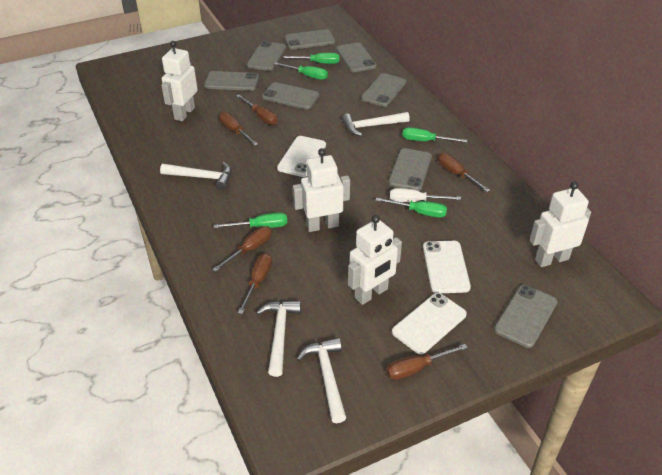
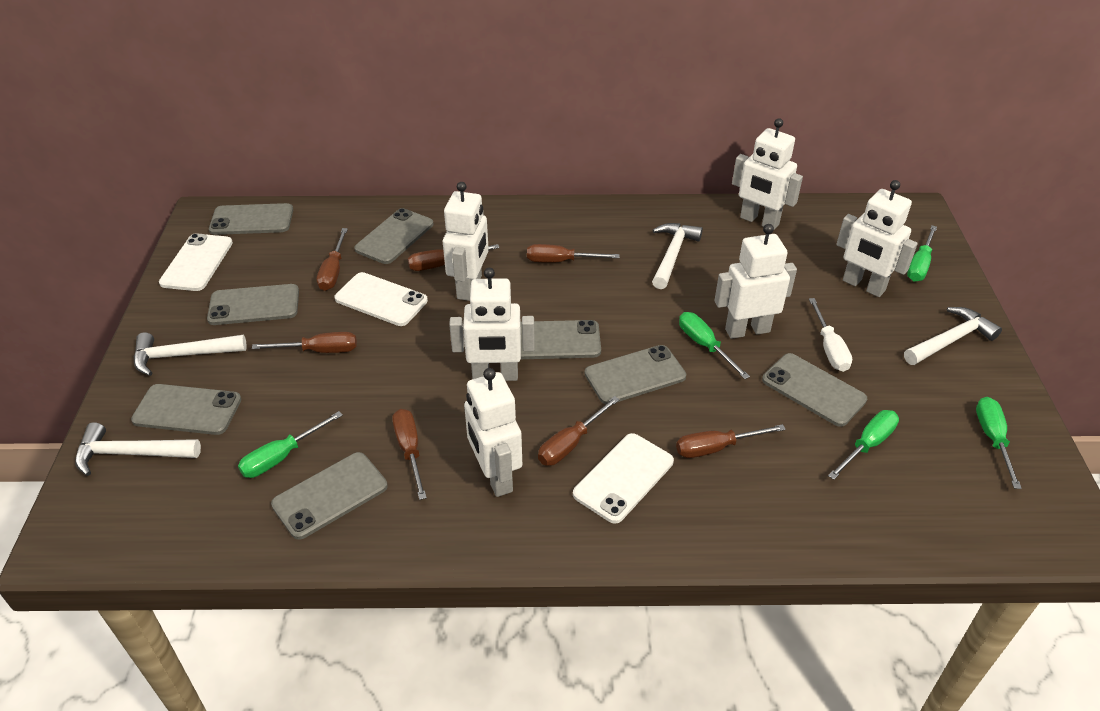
brown screwdriver: 6 -> 7
white robot: 4 -> 6

